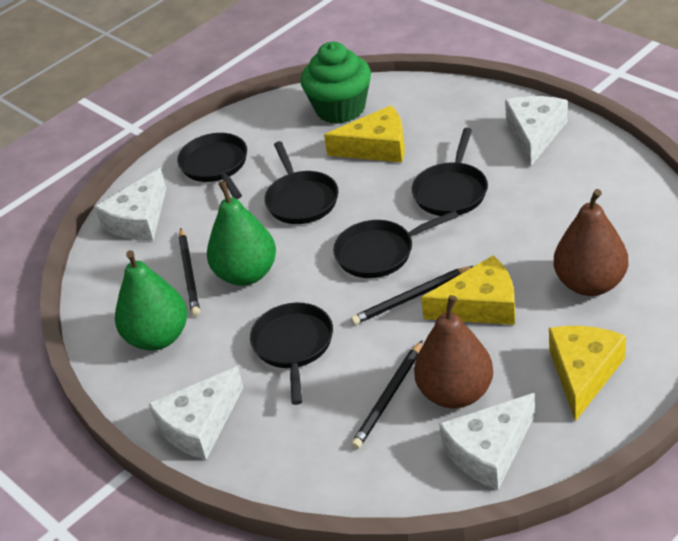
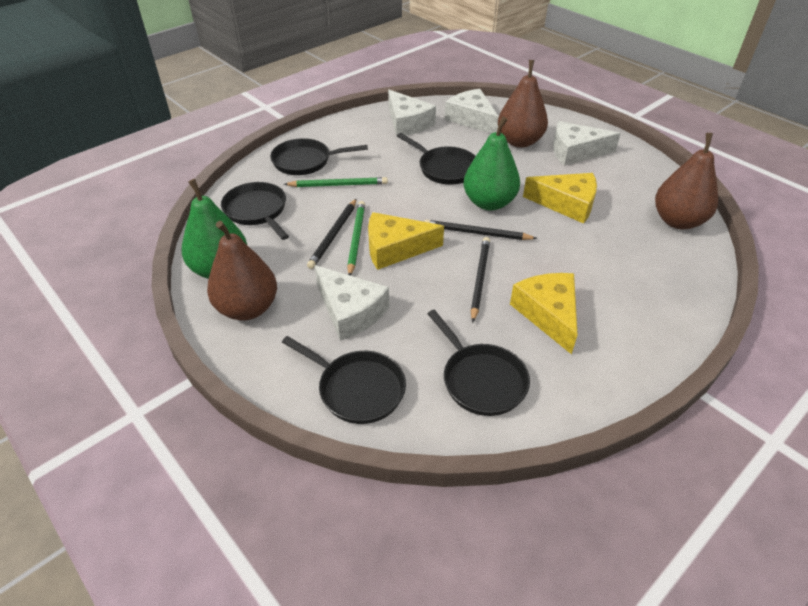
brown pear: 2 -> 3
green cupcake: 1 -> 0
green pencil: 0 -> 2

